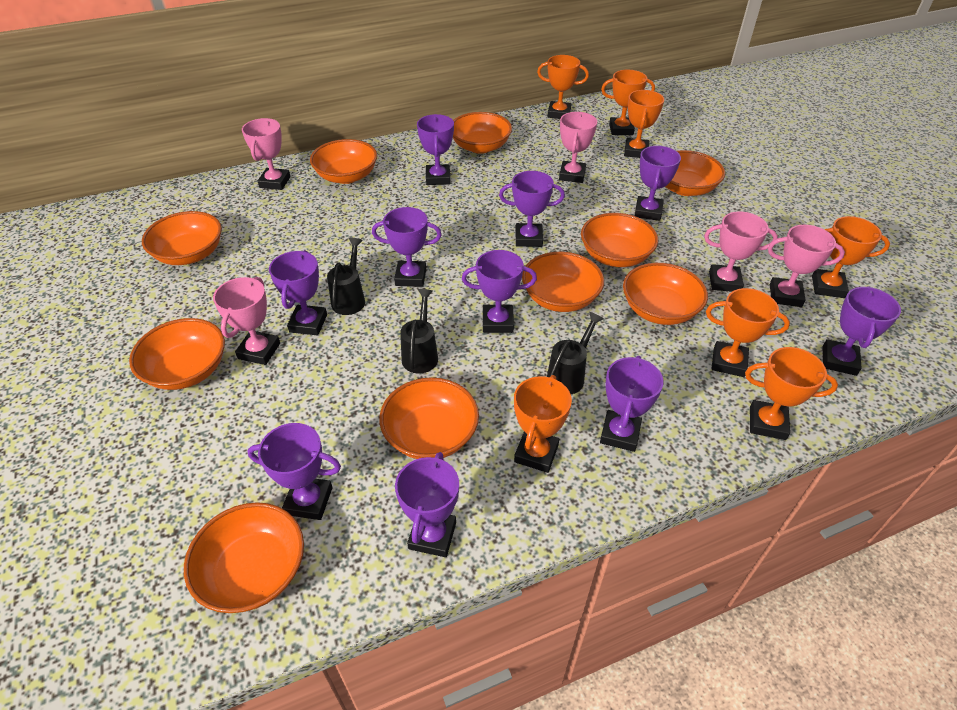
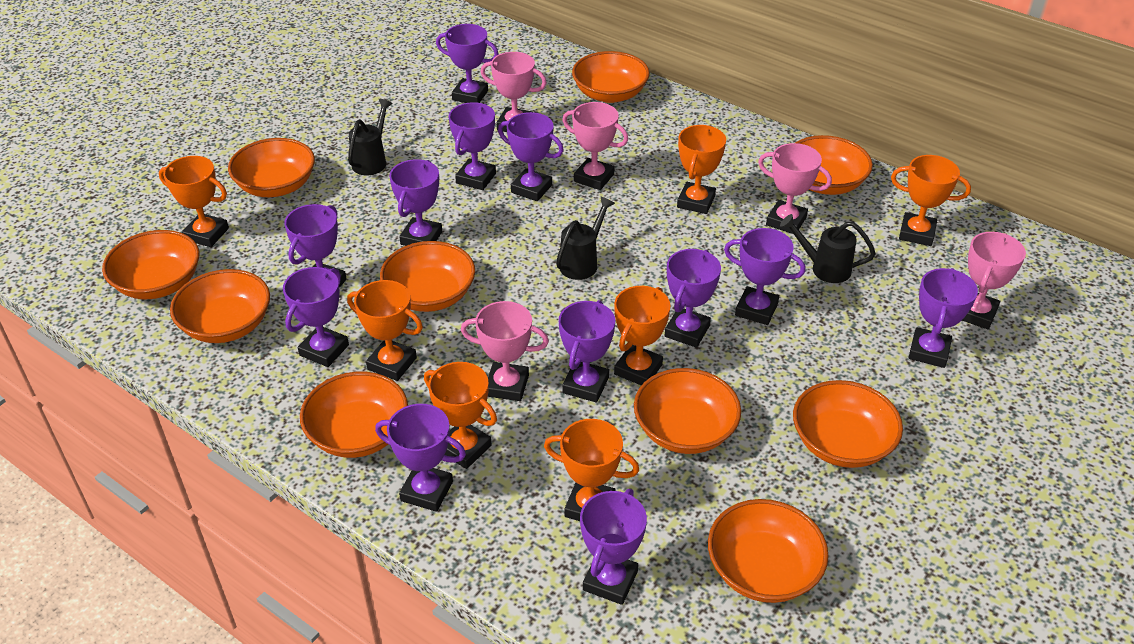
purple trophy: 10 -> 12

